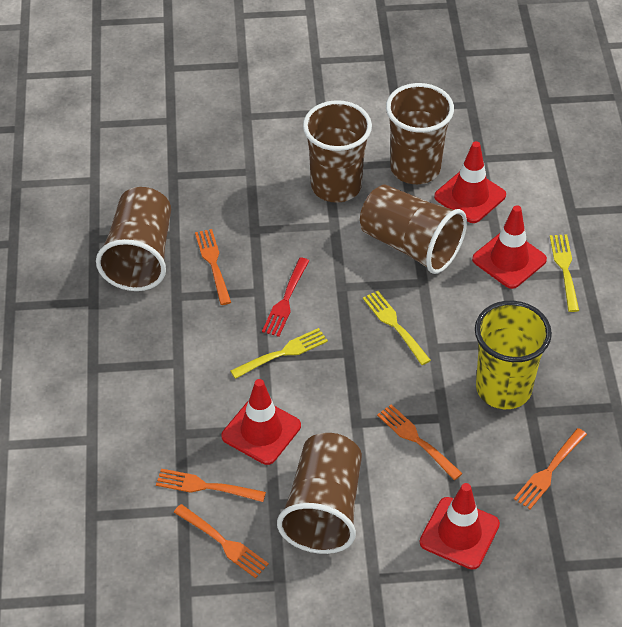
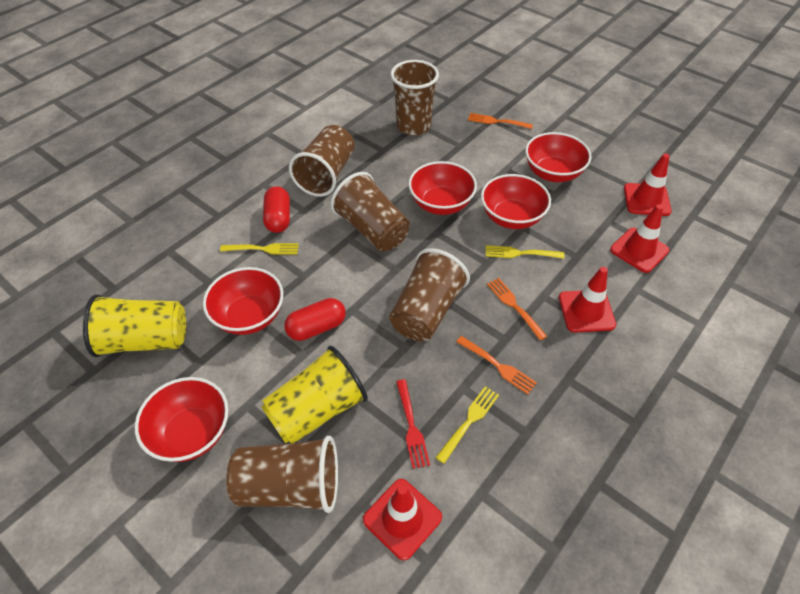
orange fork: 5 -> 3
red bowl: 0 -> 5
red capsule: 0 -> 2
yellow cup: 1 -> 2

